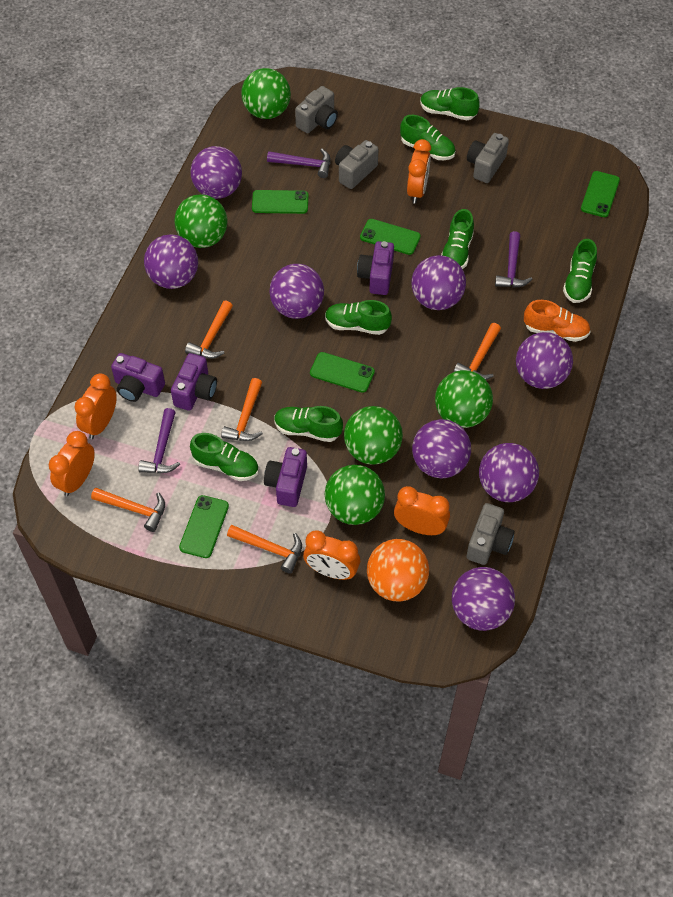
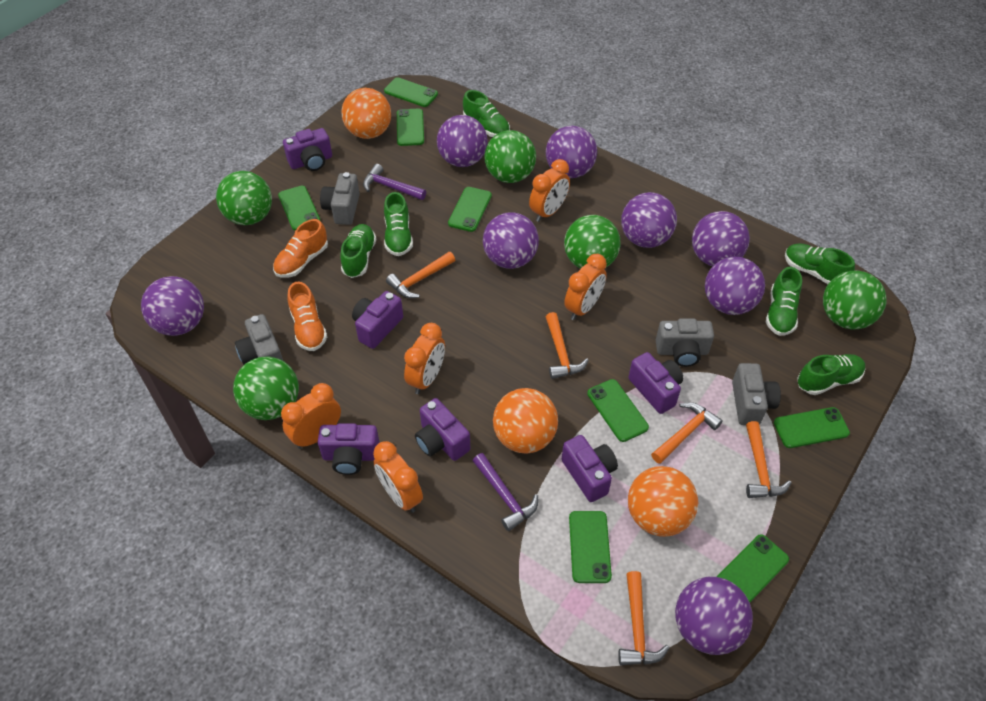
green phone: 5 -> 8
green shoe: 7 -> 6
orange ball: 1 -> 3
orange shoe: 1 -> 2
purple camera: 4 -> 6
purple hammer: 3 -> 2

